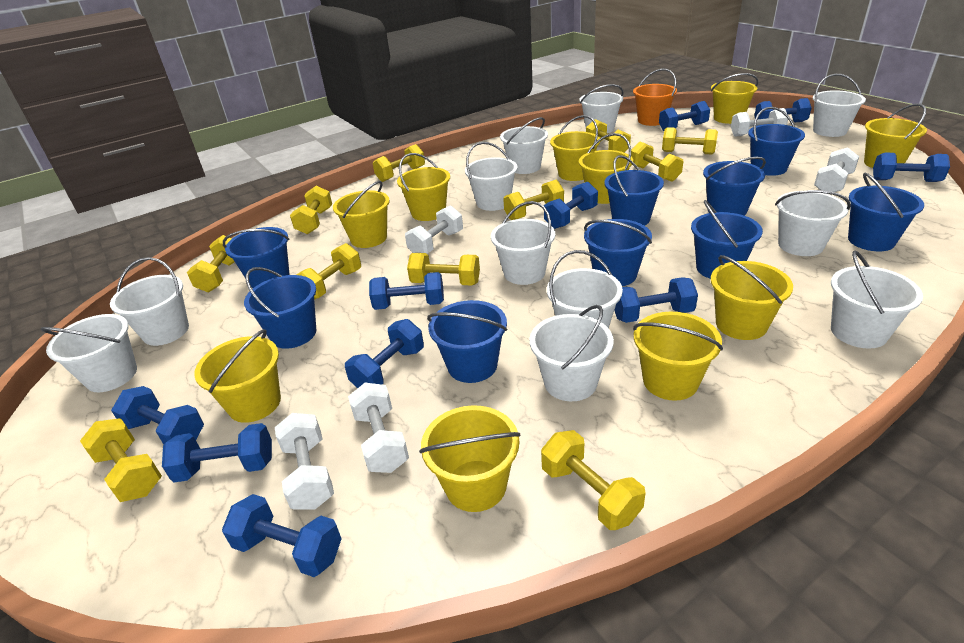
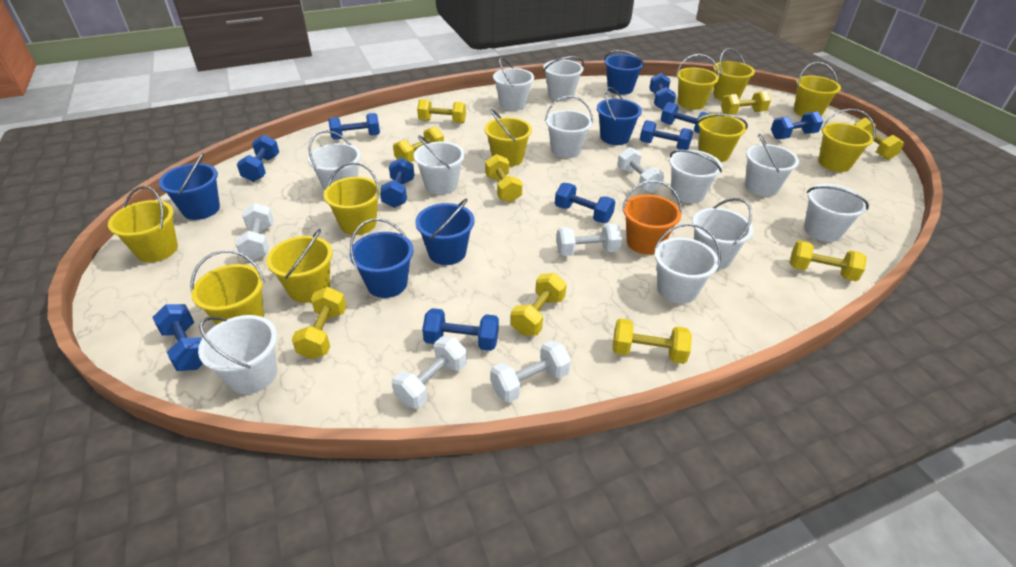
blue bucket: 9 -> 5
yellow dumbbell: 11 -> 9

